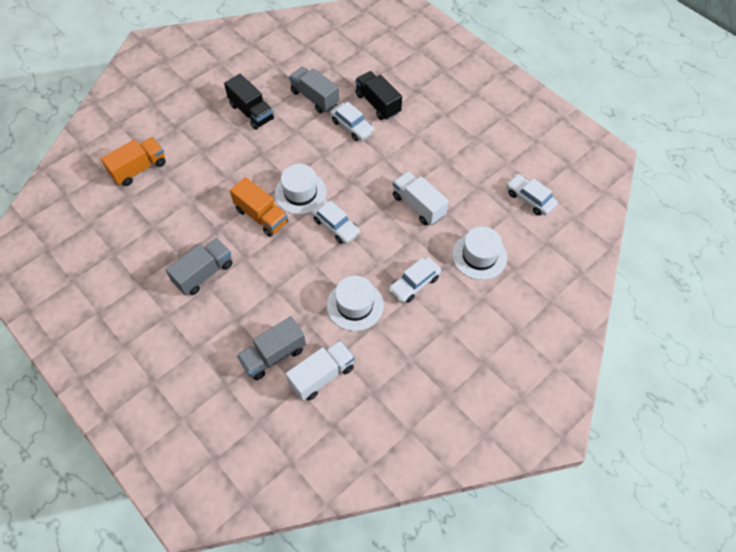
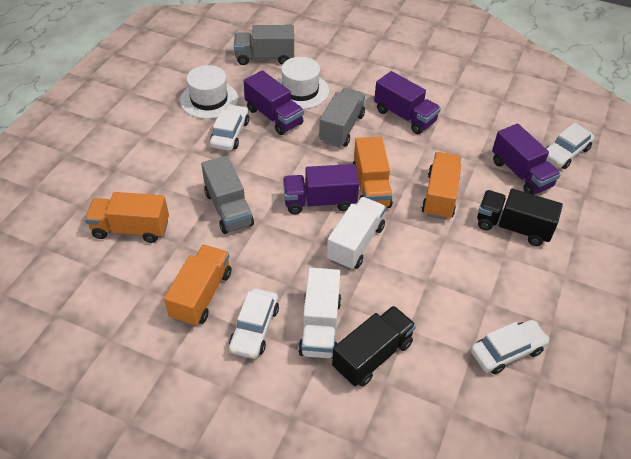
orange truck: 2 -> 4
purple truck: 0 -> 4
white hat: 3 -> 2

